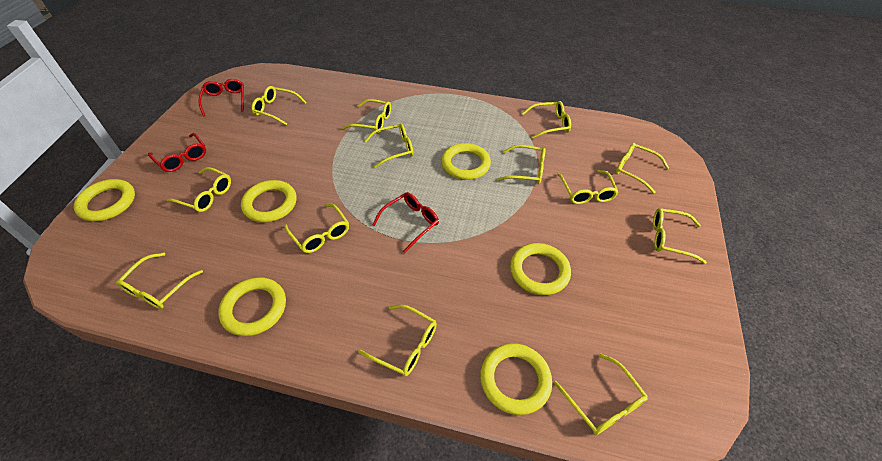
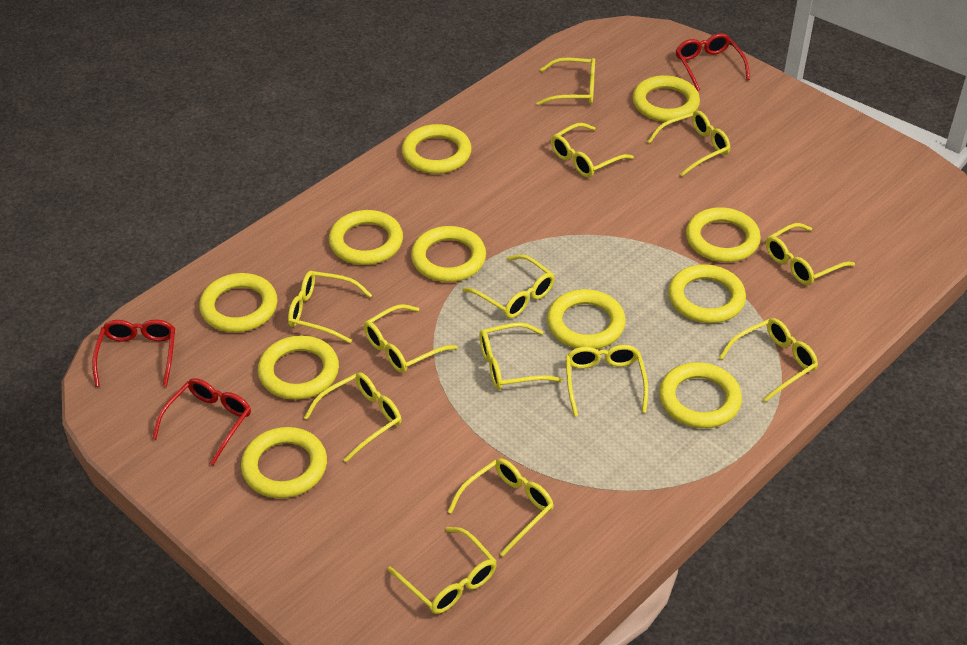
yellow ring: 6 -> 11

